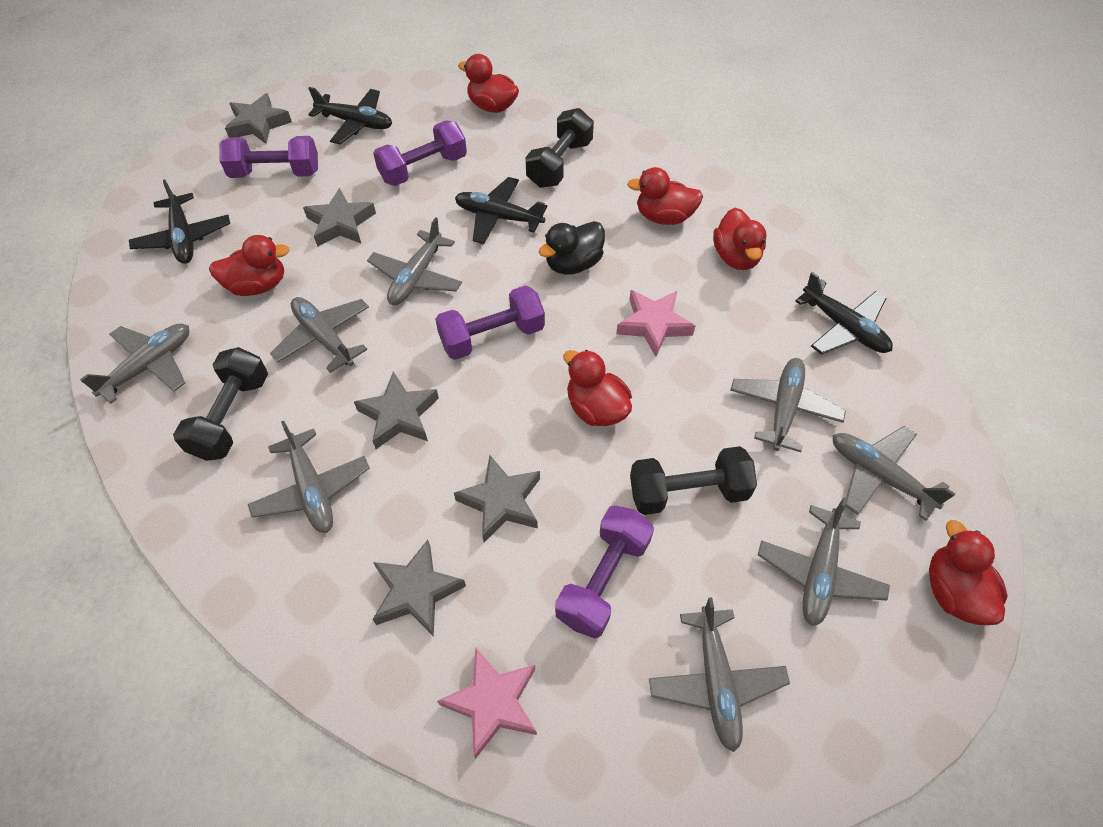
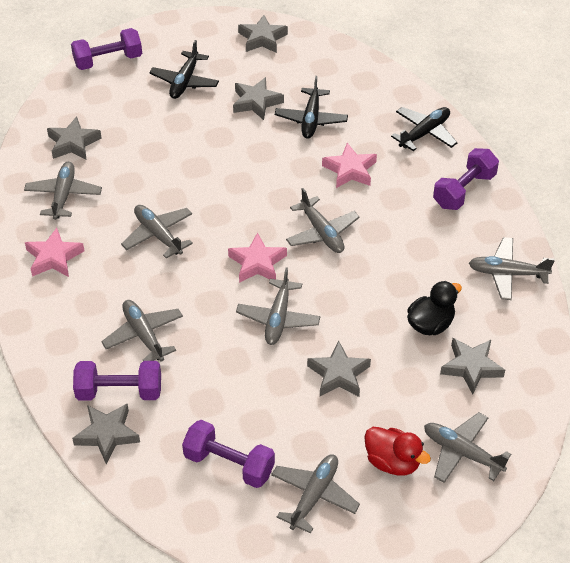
black dumbbell: 3 -> 0
black plane: 4 -> 3
grey star: 5 -> 6
pink star: 2 -> 3
red duck: 6 -> 1

